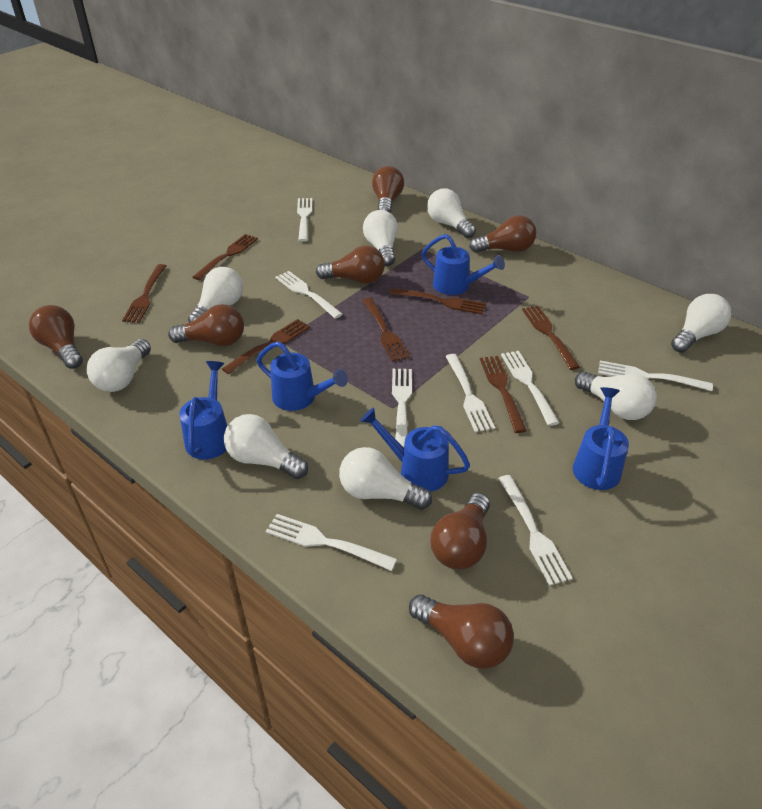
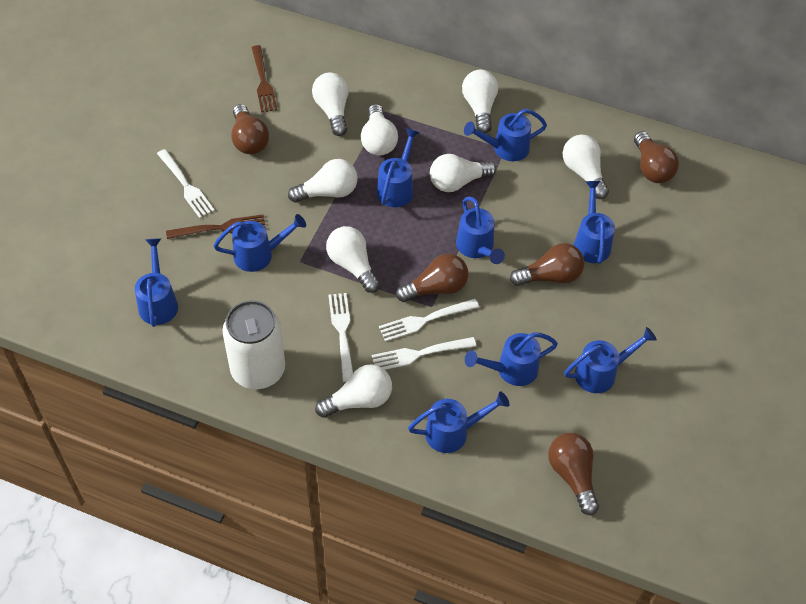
blue watering can: 5 -> 9
brown fork: 7 -> 2
brown light bulb: 7 -> 5
white can: 0 -> 1
white fork: 8 -> 4

